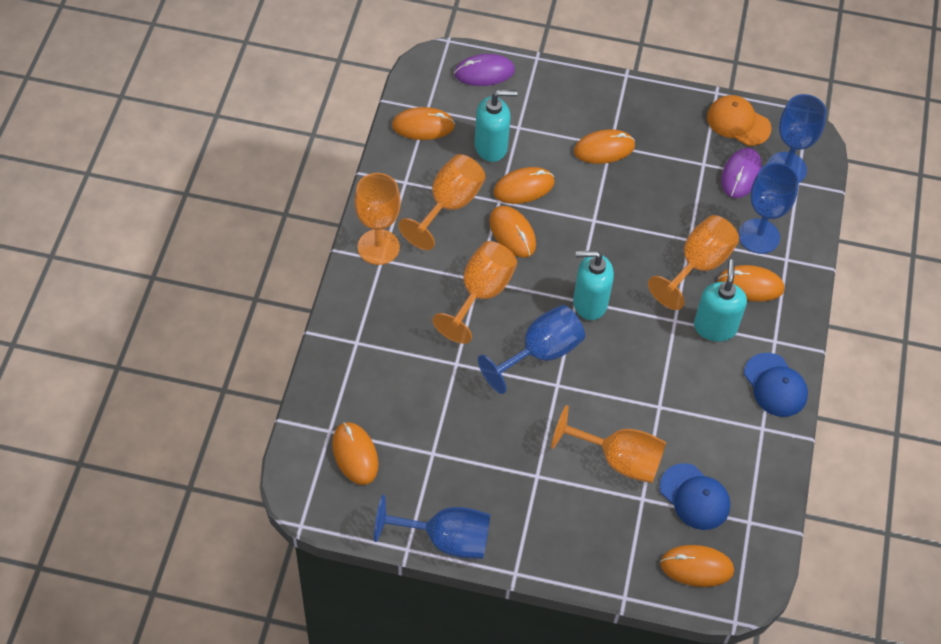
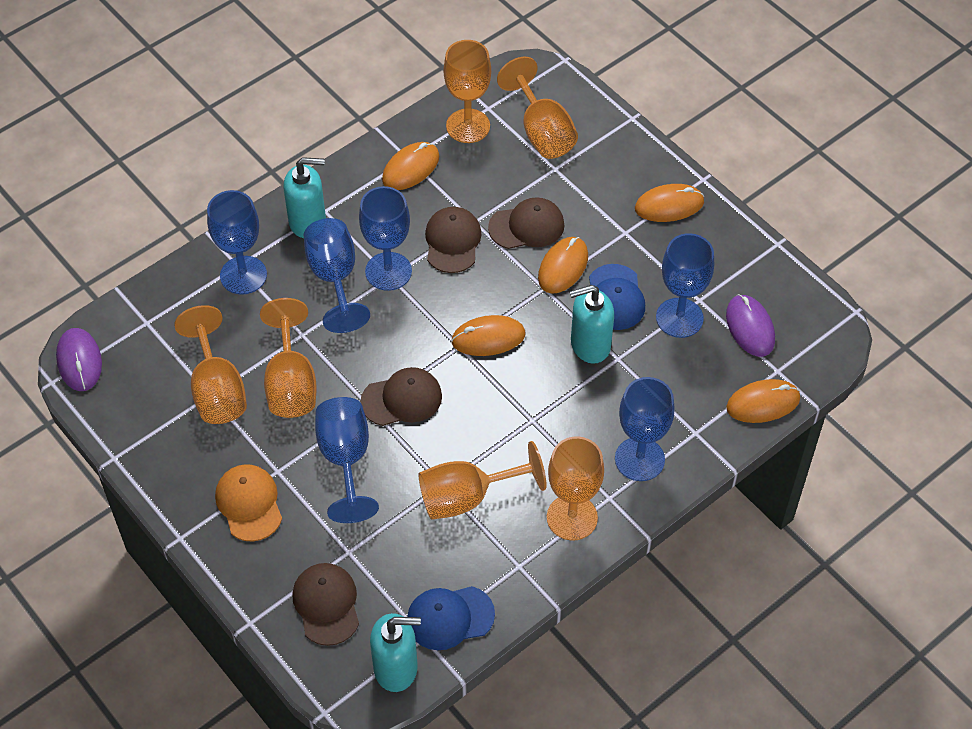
blue goblet: 4 -> 6
brown cap: 0 -> 4
orange goblet: 5 -> 6
orange mouse: 7 -> 5

